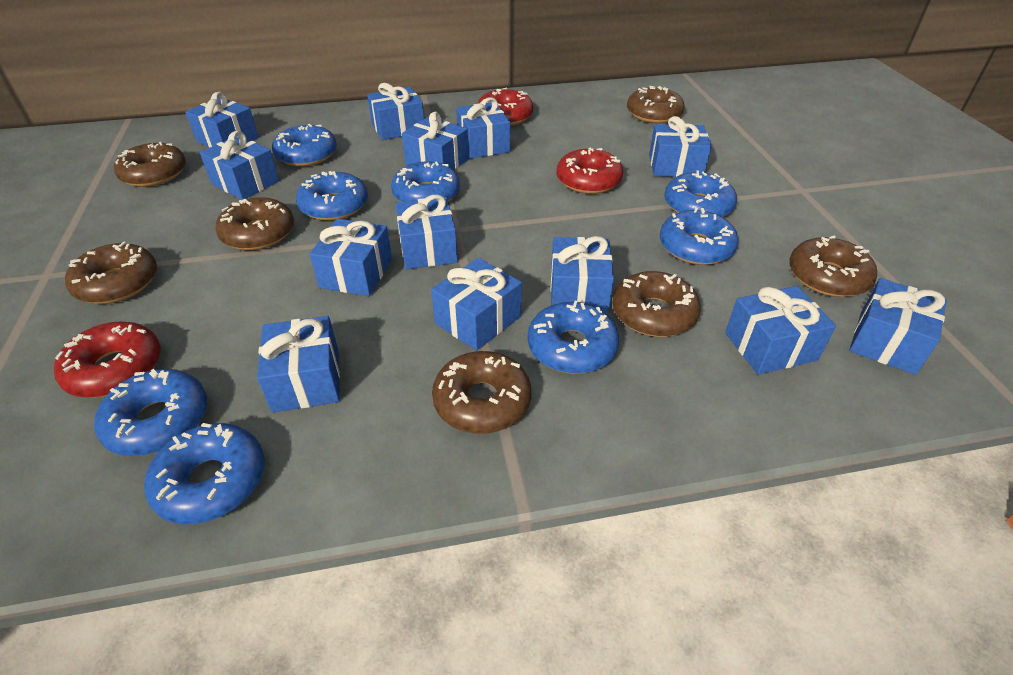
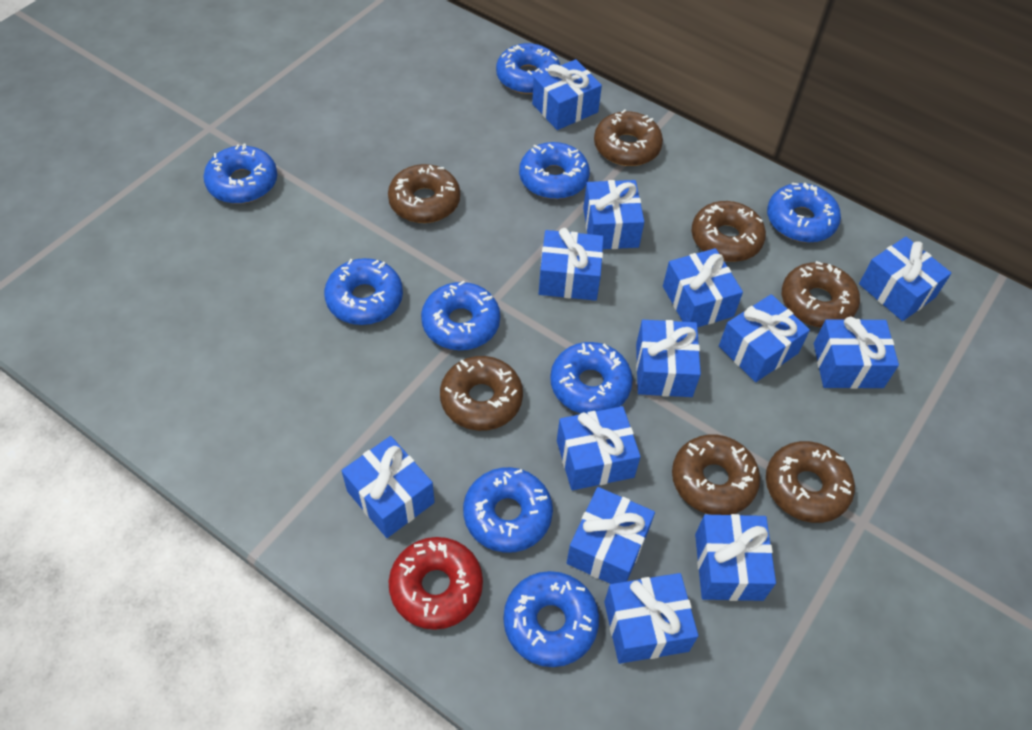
blue donut: 8 -> 9
red donut: 3 -> 1

